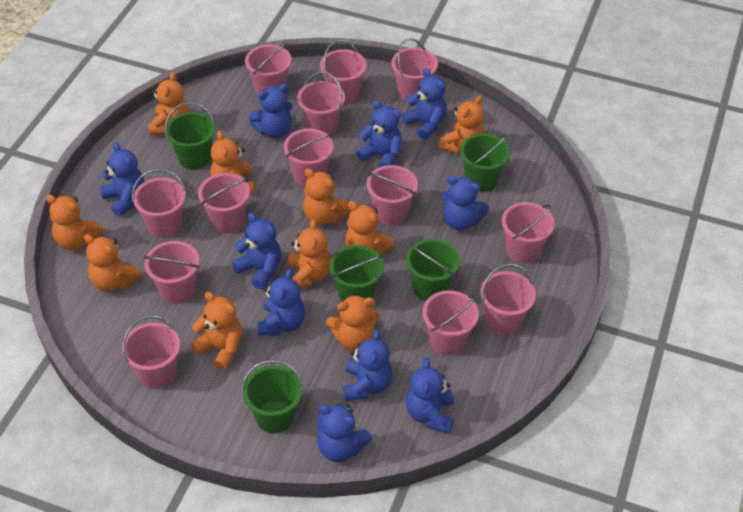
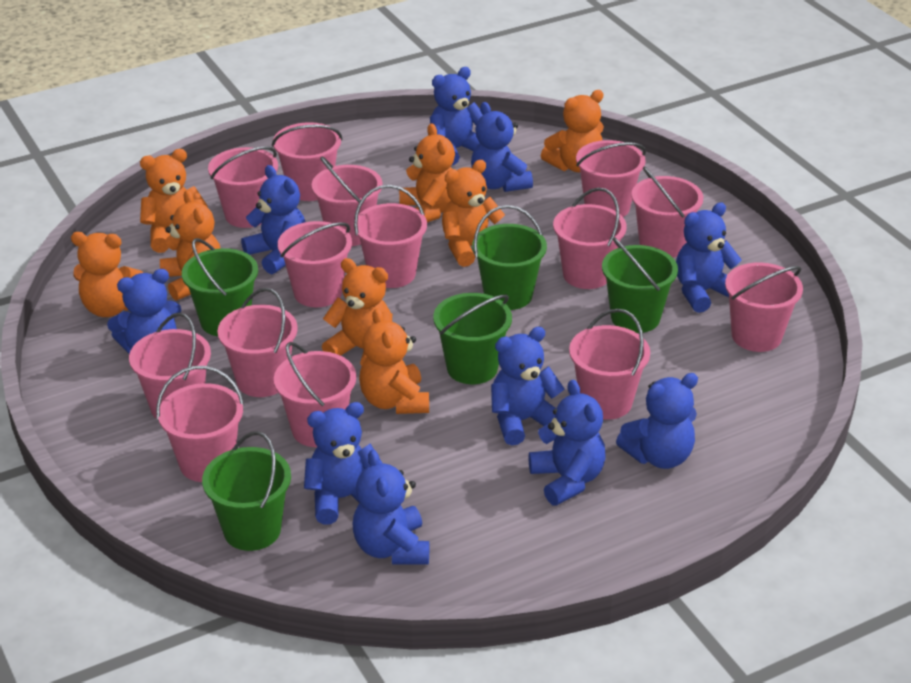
orange teddy bear: 10 -> 8
pink bucket: 13 -> 14

